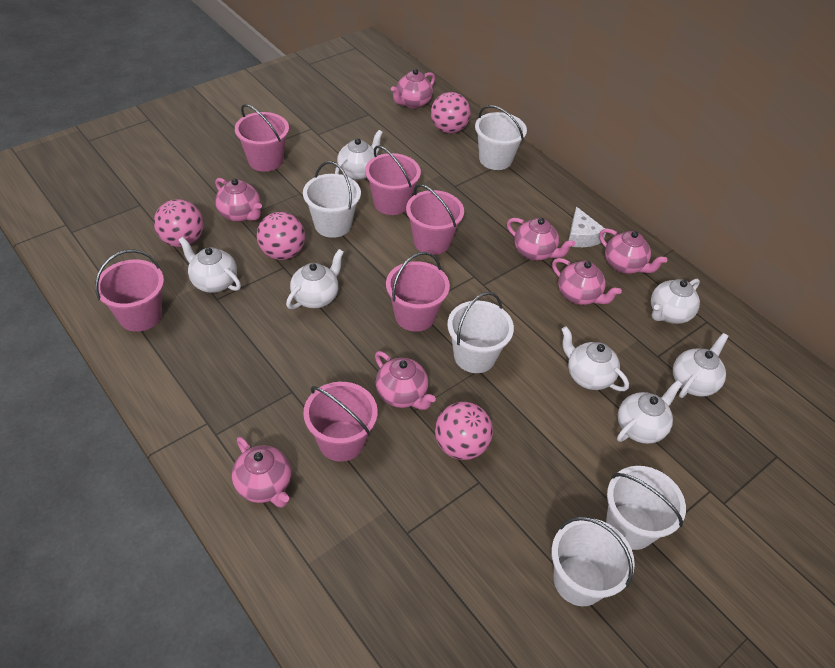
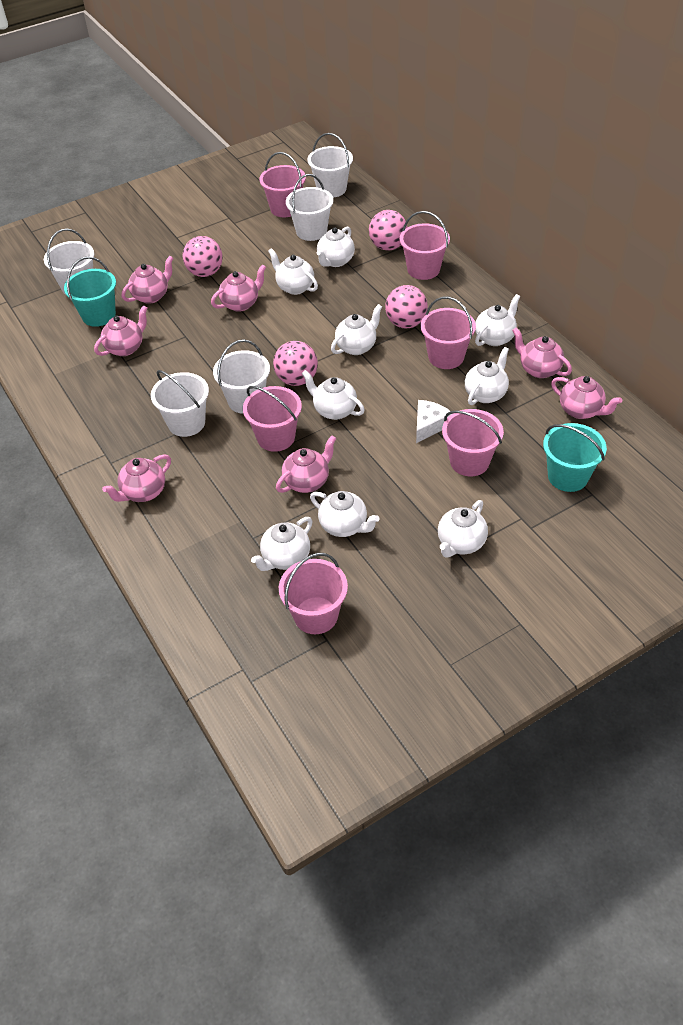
turquoise bucket: 0 -> 2
white teapot: 7 -> 9

